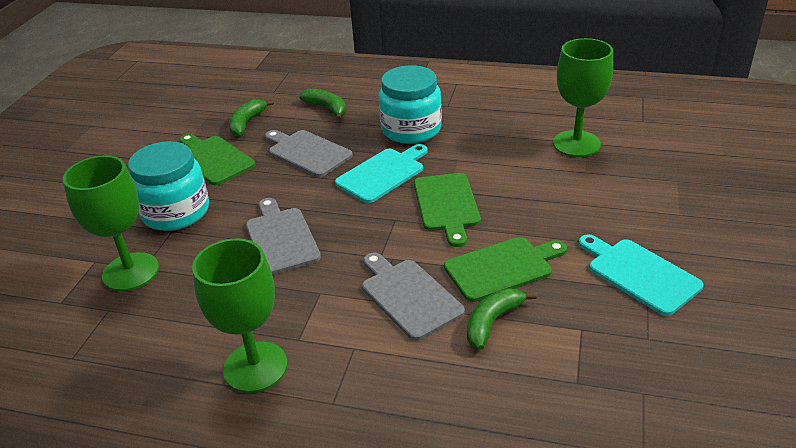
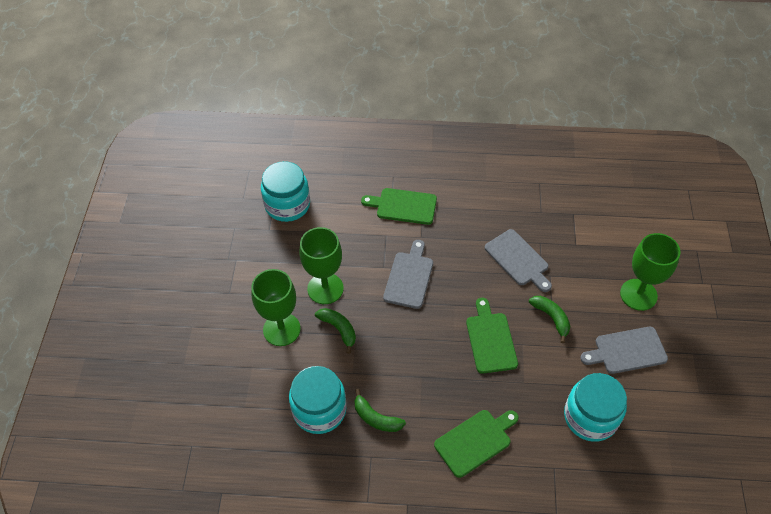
turquoise cutting board: 2 -> 0
turquoise jar: 2 -> 3

